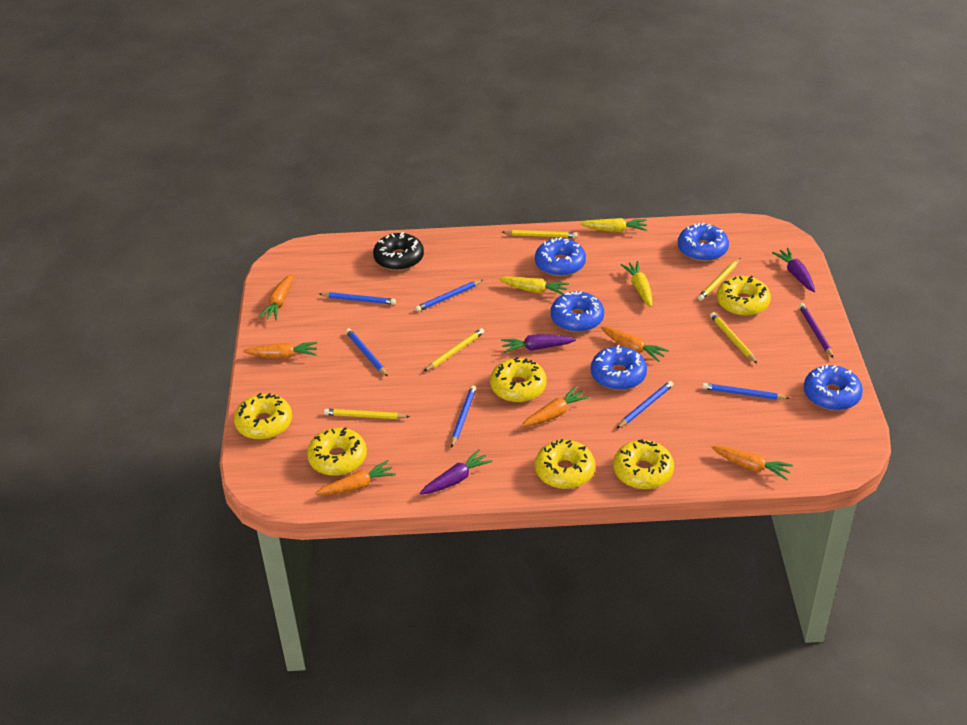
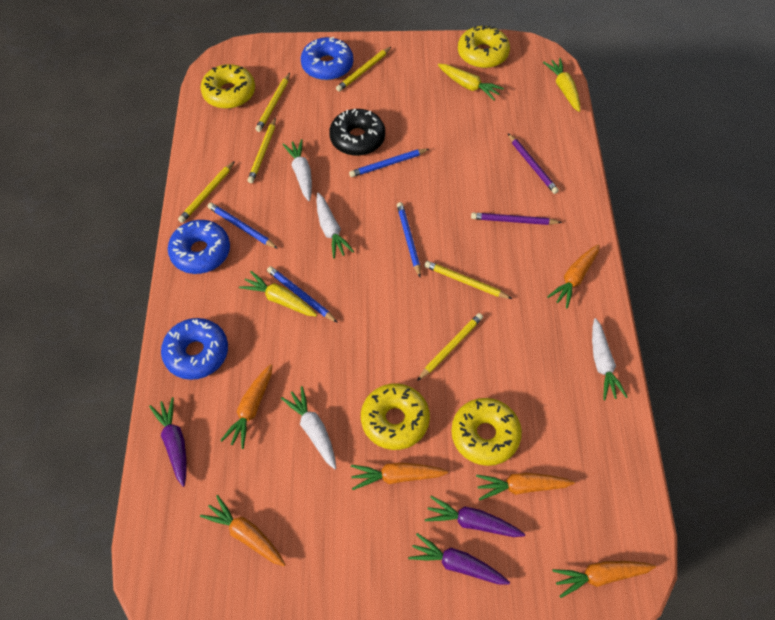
blue donut: 5 -> 3
blue pencil: 6 -> 4
purple pencil: 1 -> 2
white carrot: 0 -> 4
yellow donut: 6 -> 4
yellow pencil: 5 -> 6

